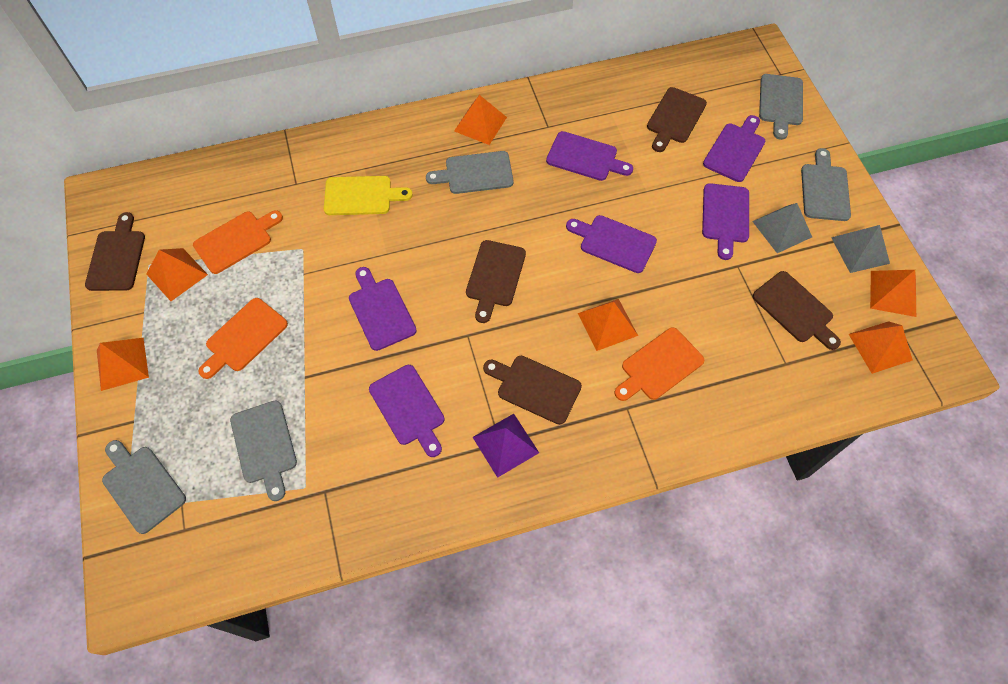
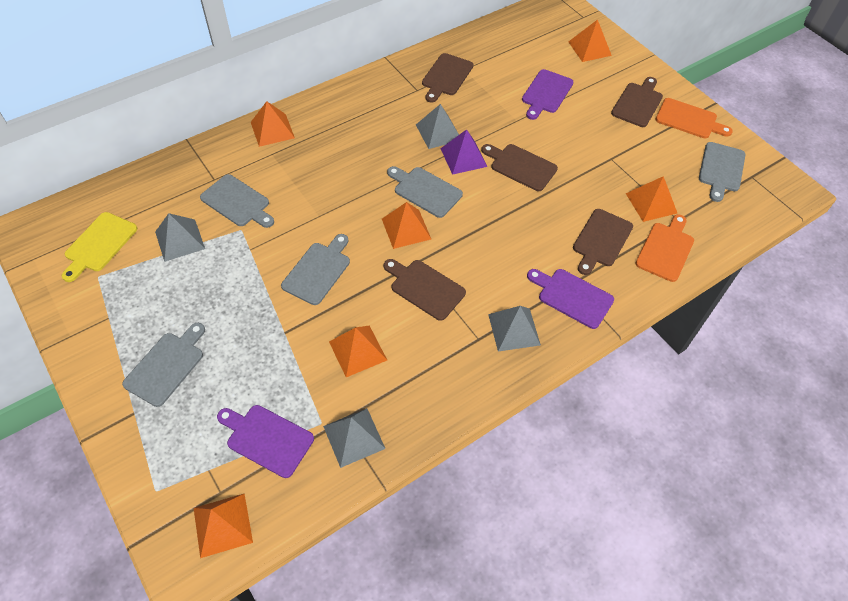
grey pyramid: 2 -> 4
orange cutting board: 3 -> 2
purple cutting board: 6 -> 3

